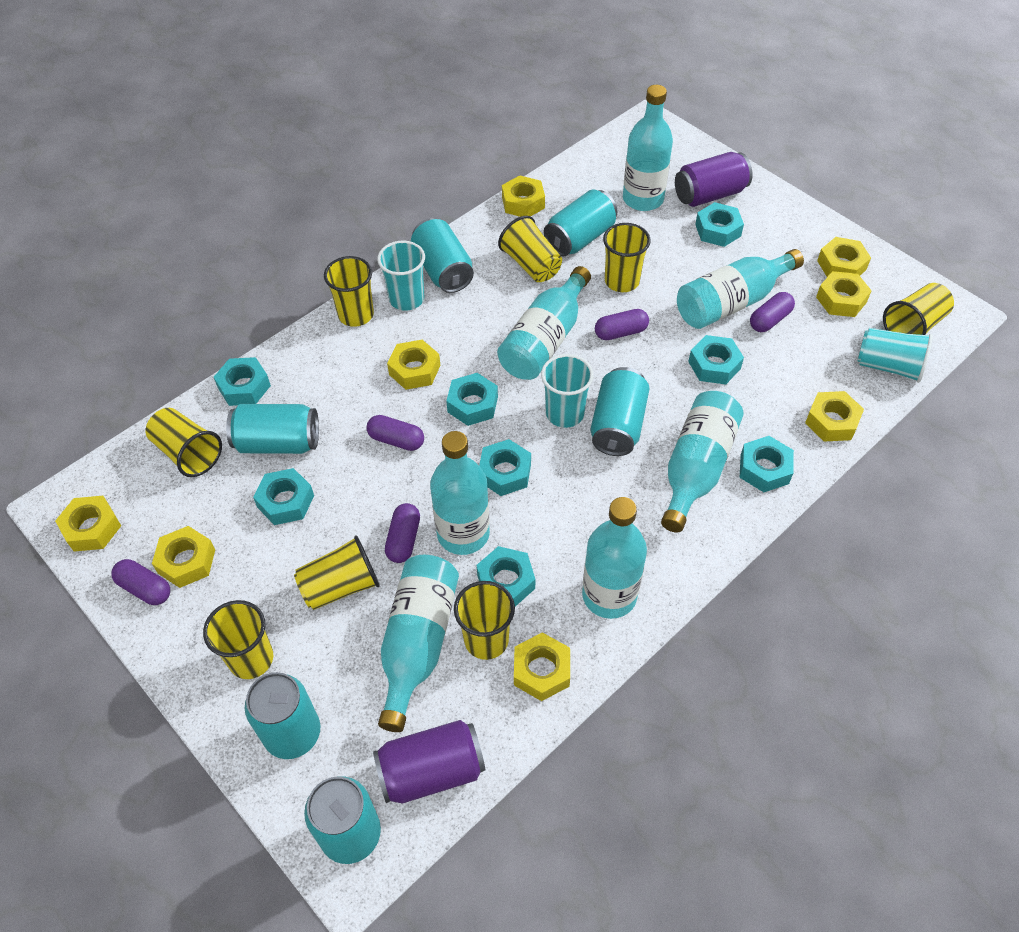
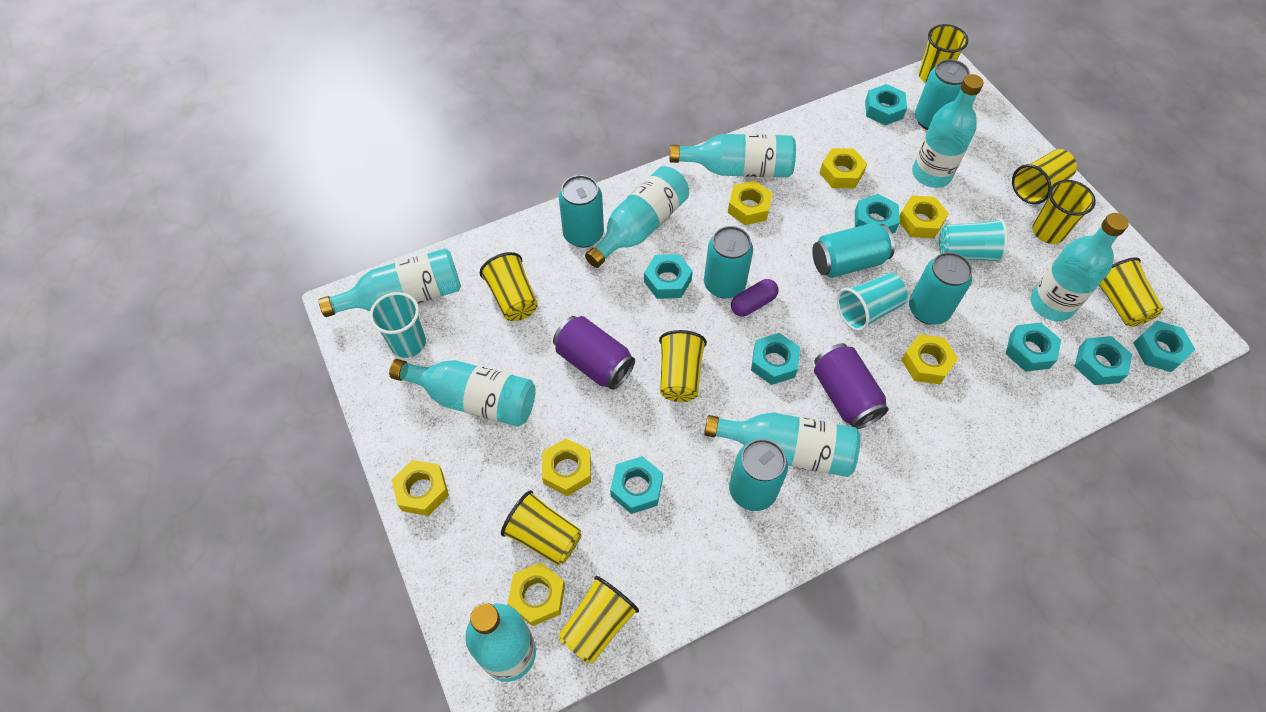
purple capsule: 5 -> 1
turquoise bottle: 7 -> 8
yellow nut: 8 -> 7

